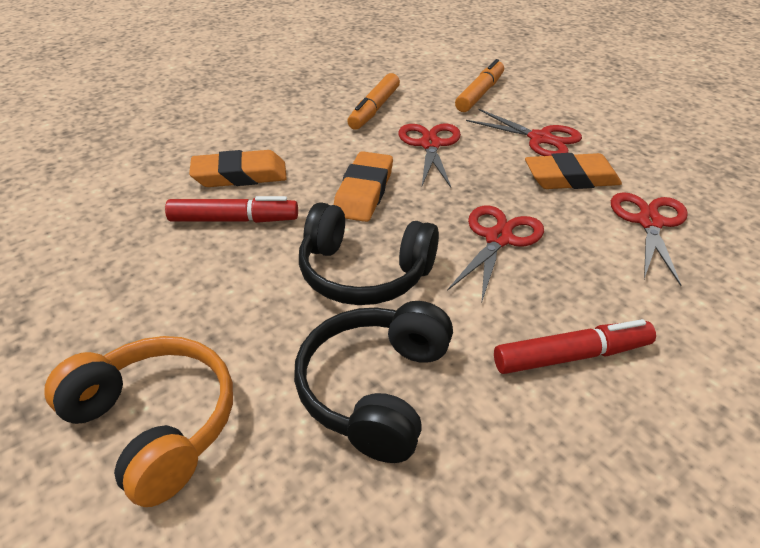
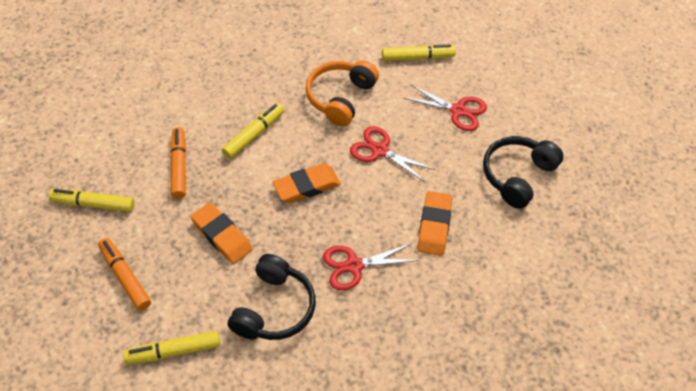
red marker: 2 -> 0
red scissors: 4 -> 3
yellow marker: 0 -> 4

